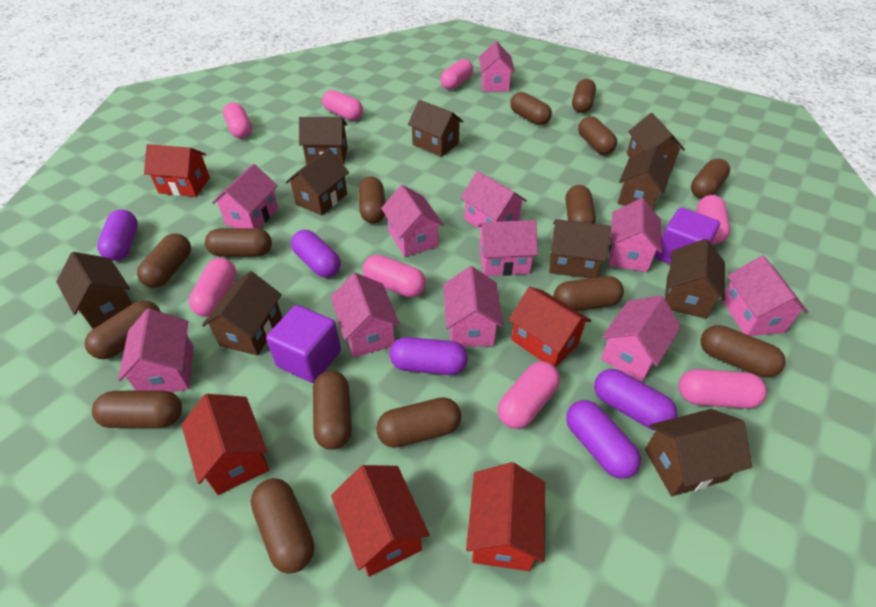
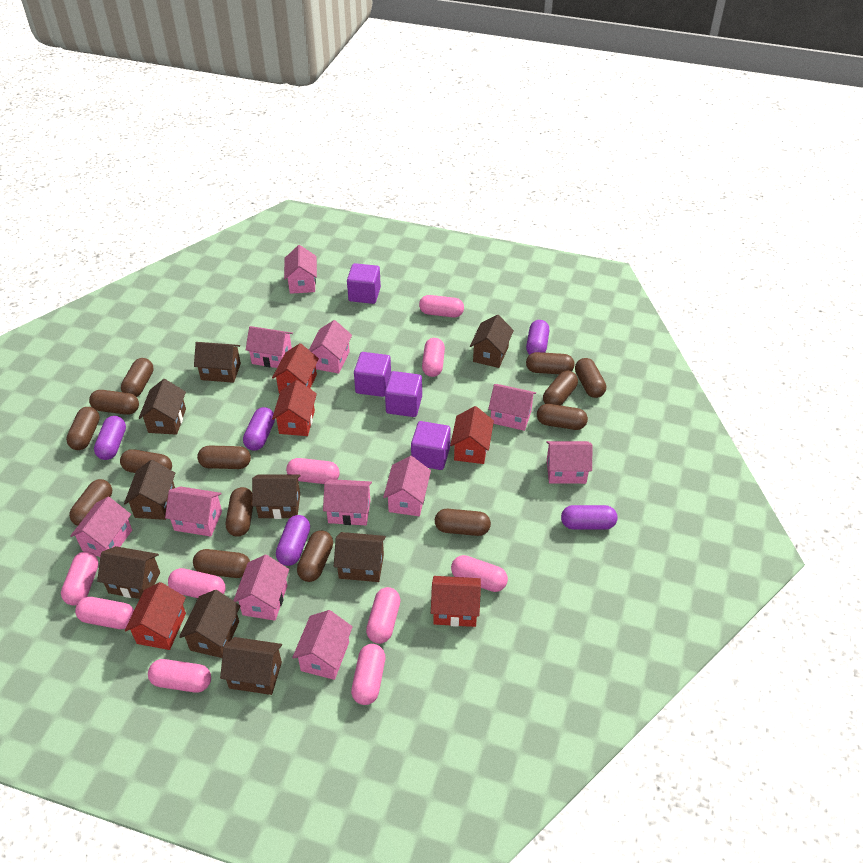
brown capsule: 15 -> 14
brown house: 10 -> 9
pink capsule: 8 -> 10
purple cube: 2 -> 4

